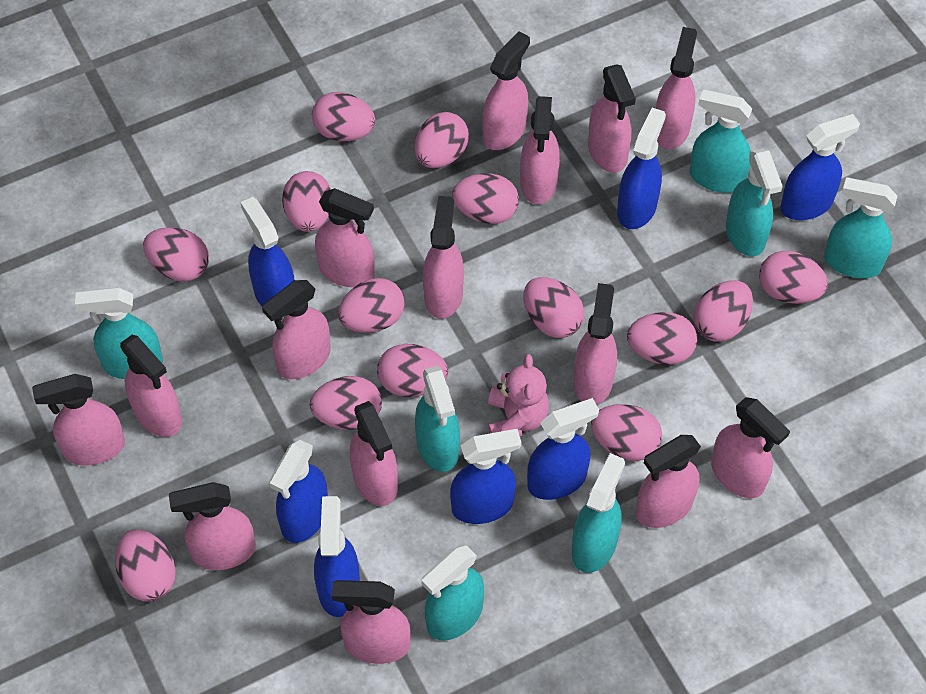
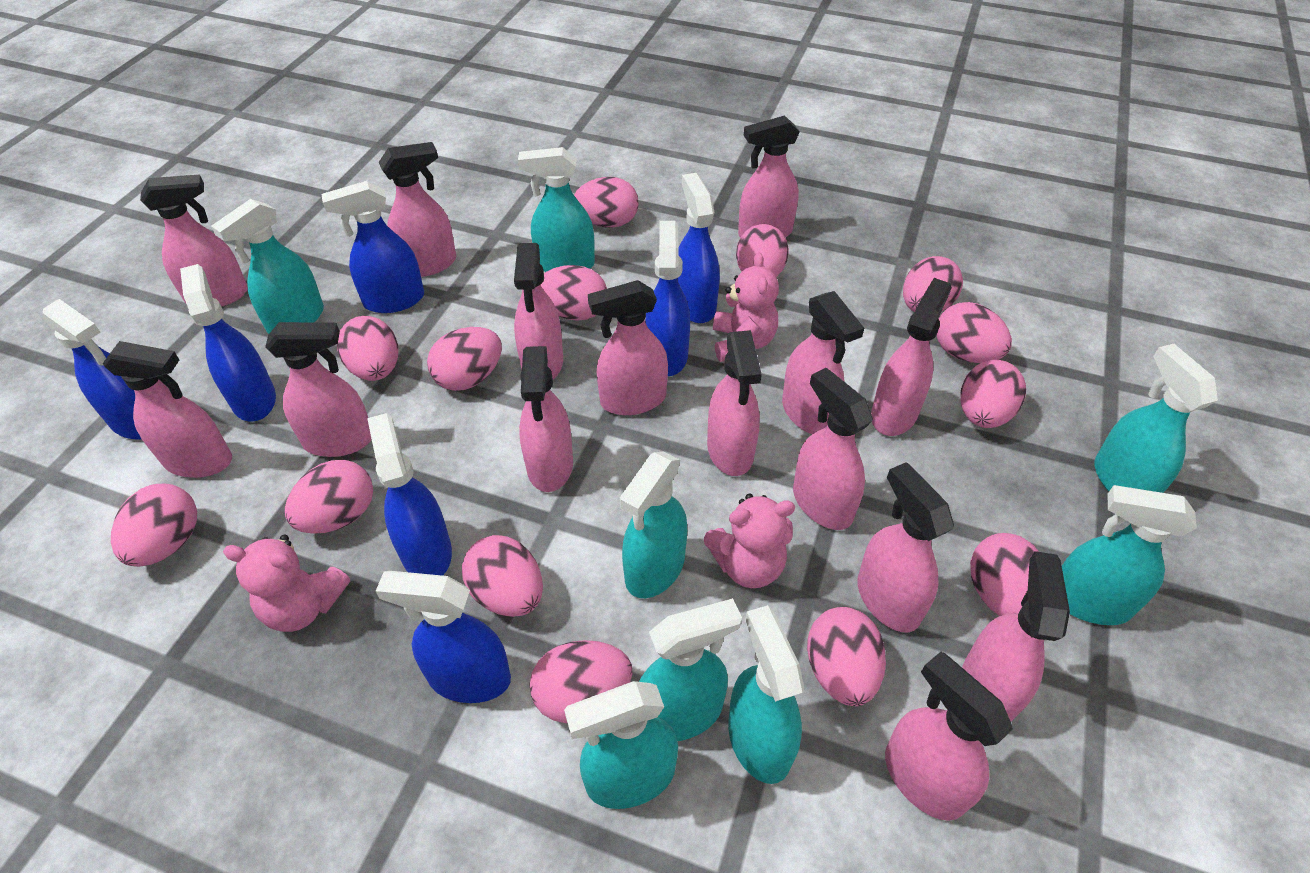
pink teddy bear: 1 -> 3
turquoise spray bottle: 7 -> 8

